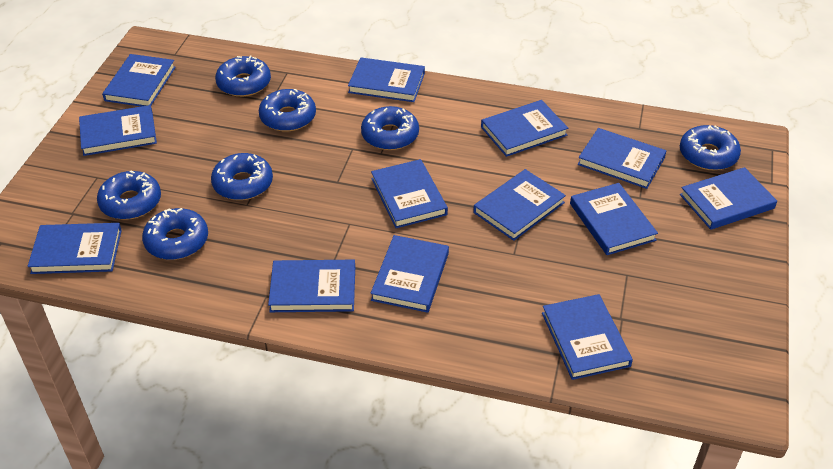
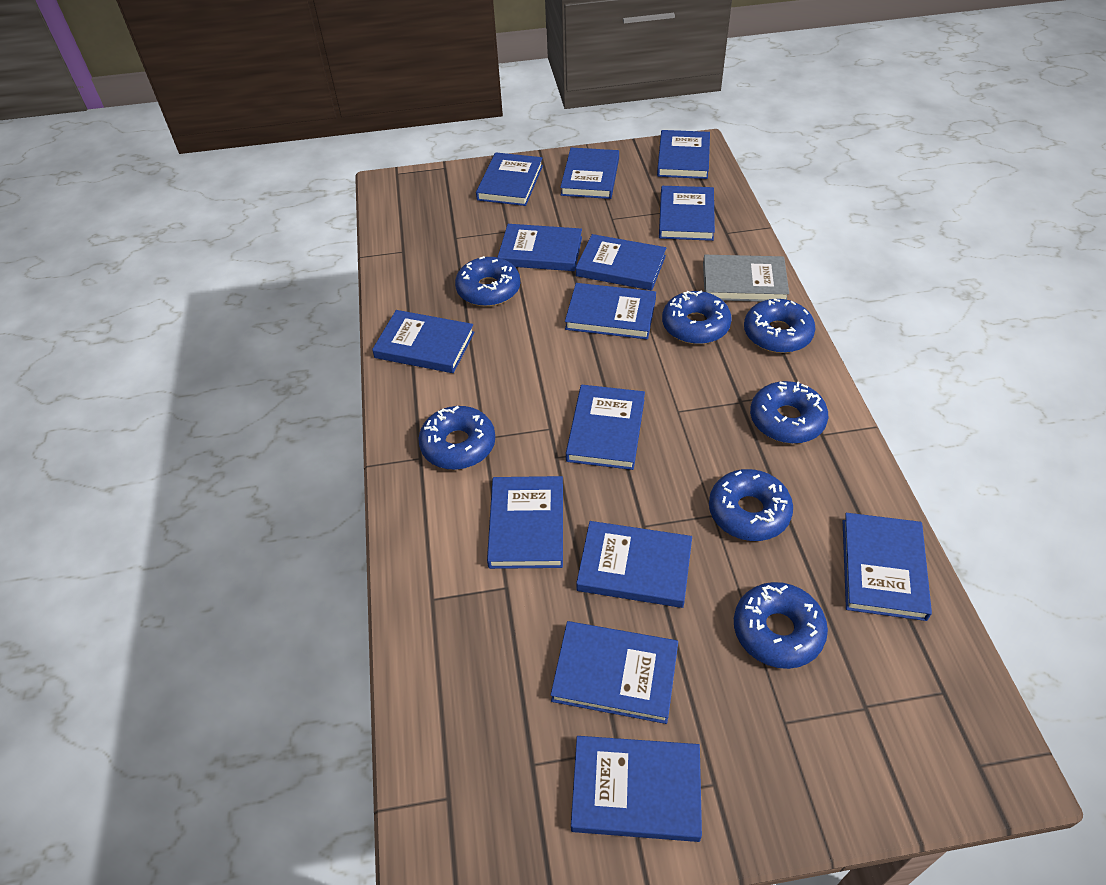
blue book: 13 -> 14
grey book: 0 -> 1

